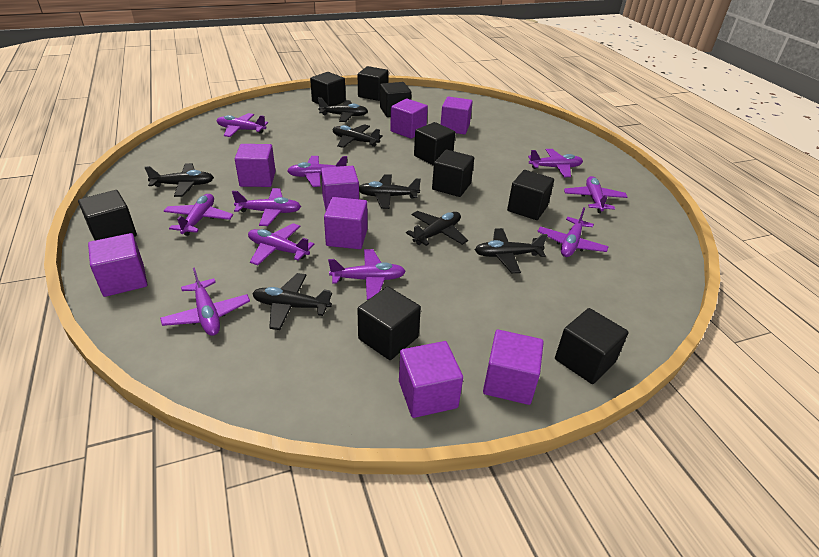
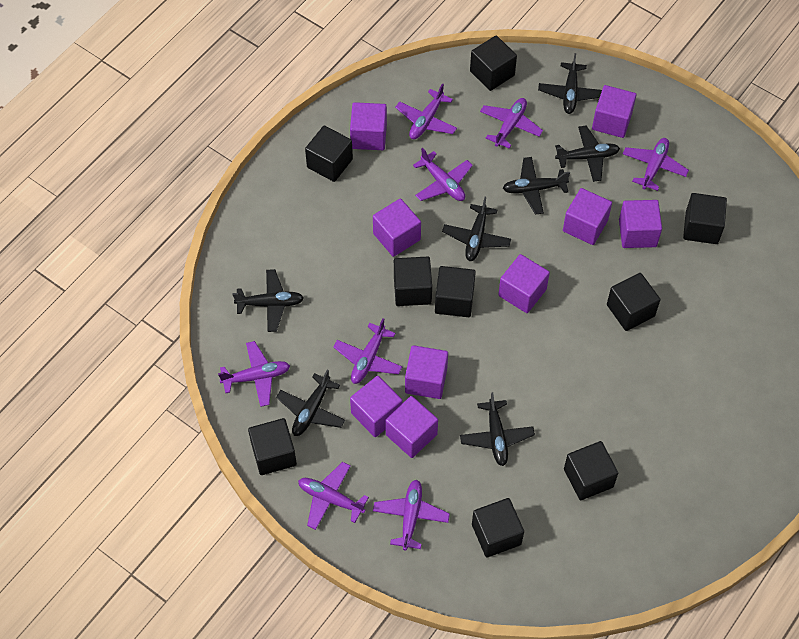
purple cube: 8 -> 9
purple plane: 10 -> 8

